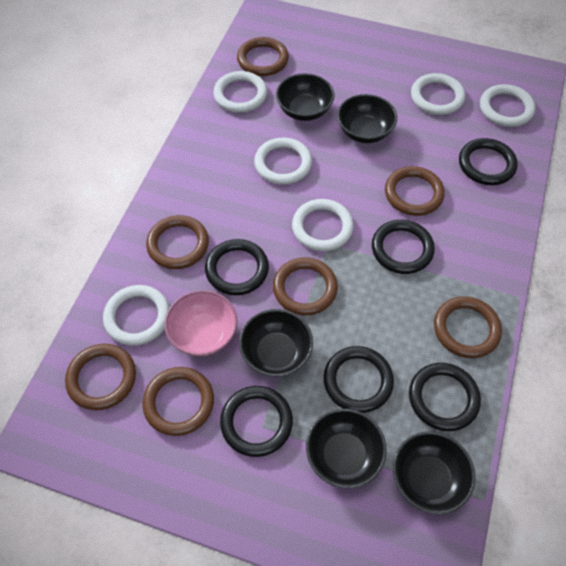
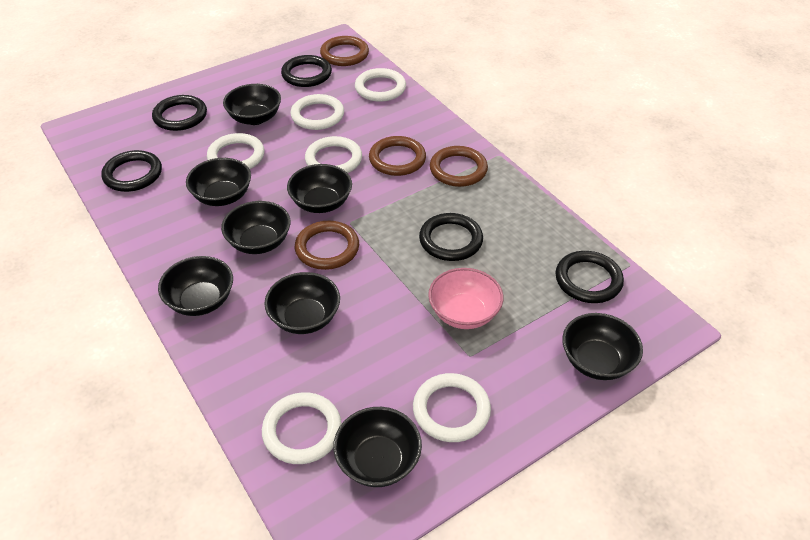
black bowl: 5 -> 8
black ring: 6 -> 5
brown ring: 7 -> 4

